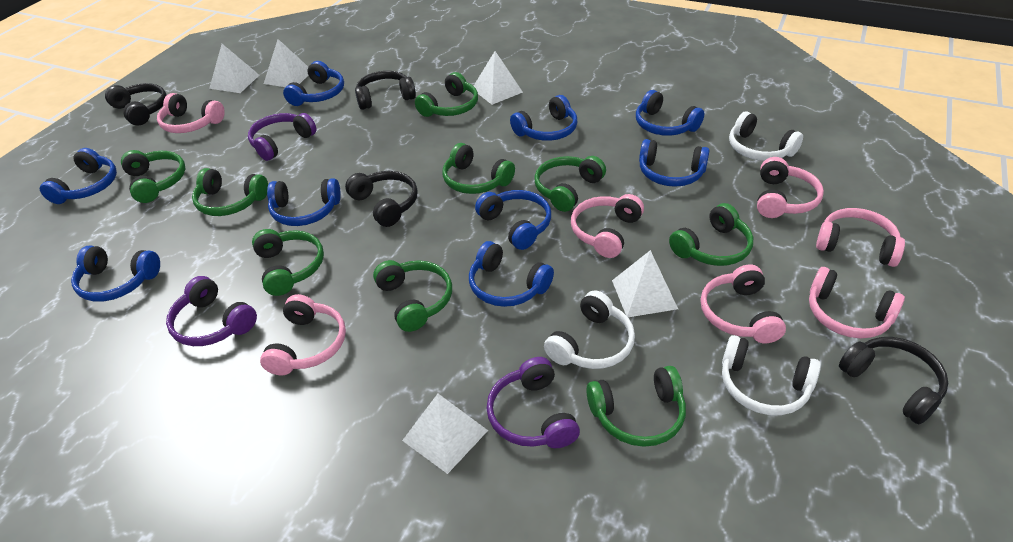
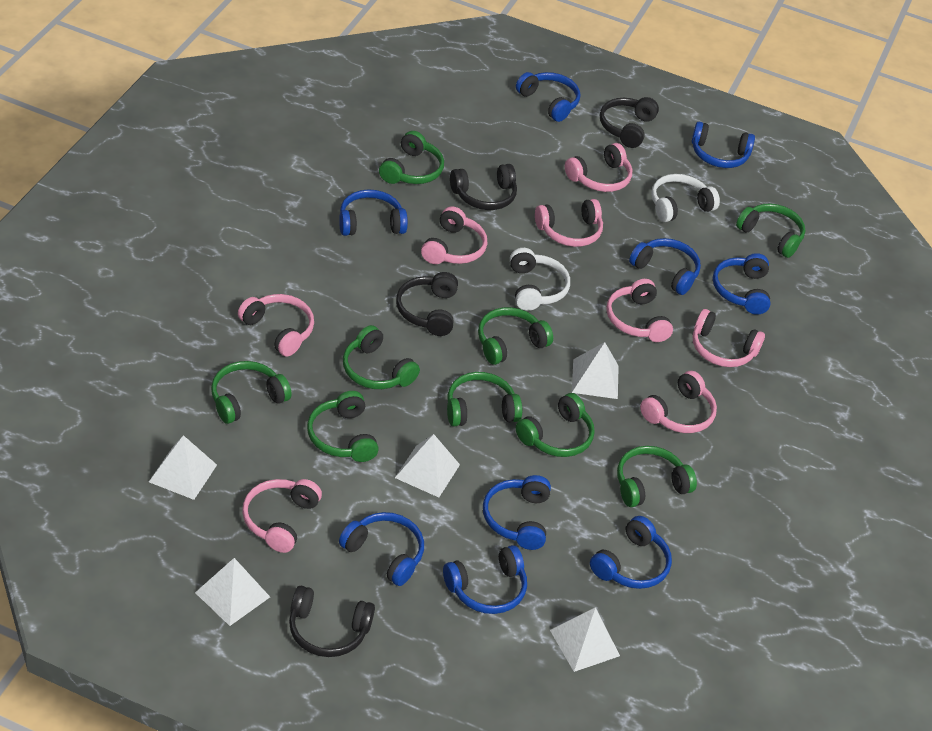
pink headphones: 7 -> 8
purple headphones: 3 -> 0
white headphones: 3 -> 2

